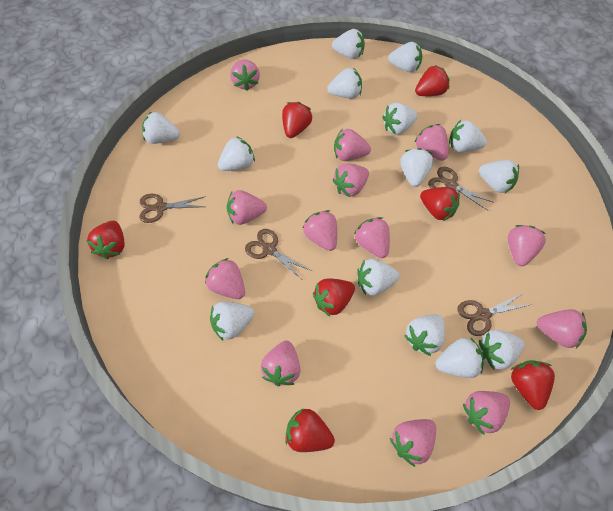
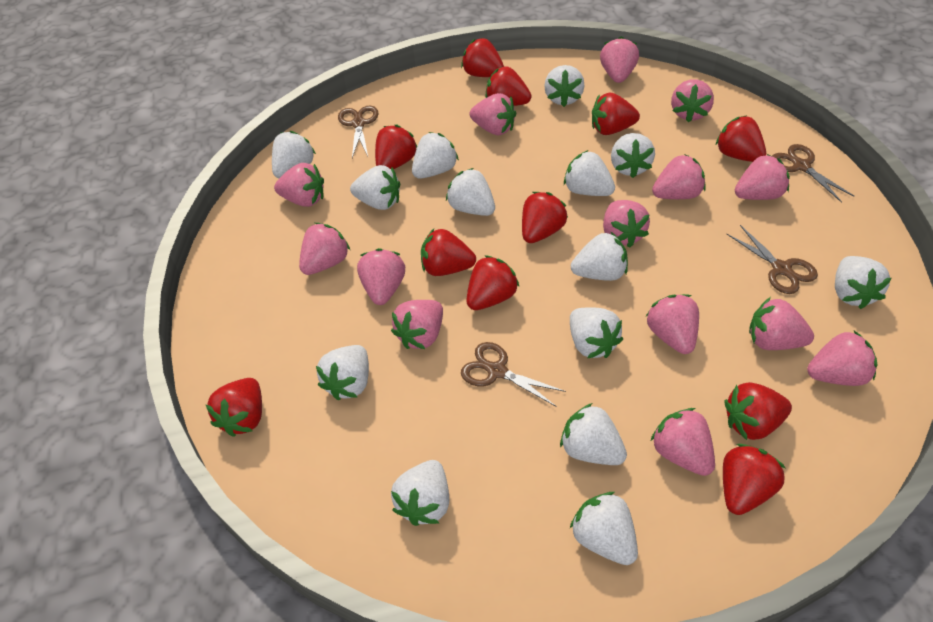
pink strawberry: 13 -> 14
red strawberry: 7 -> 11

